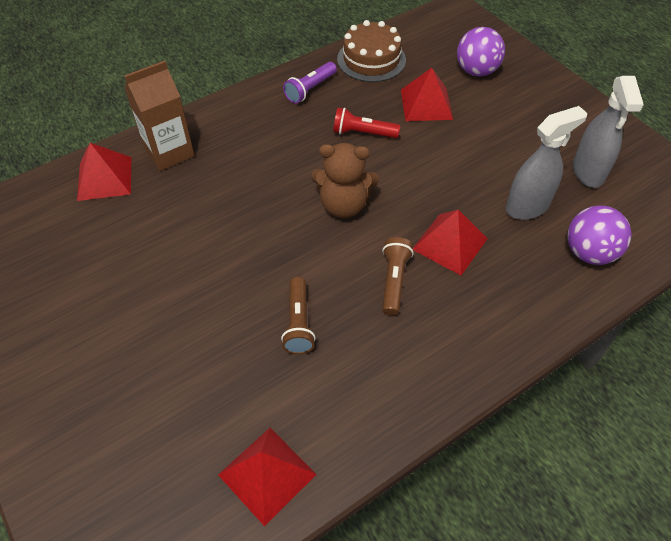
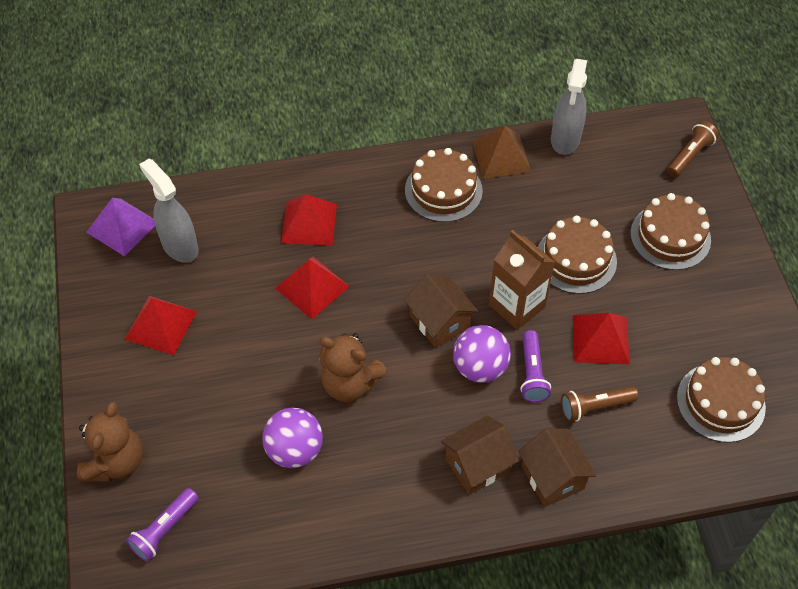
brown cake: 1 -> 4
brown house: 0 -> 3
brown pyramid: 0 -> 1
brown teddy bear: 1 -> 2
purple flashlight: 1 -> 2
purple pyramid: 0 -> 1
red flashlight: 1 -> 0

